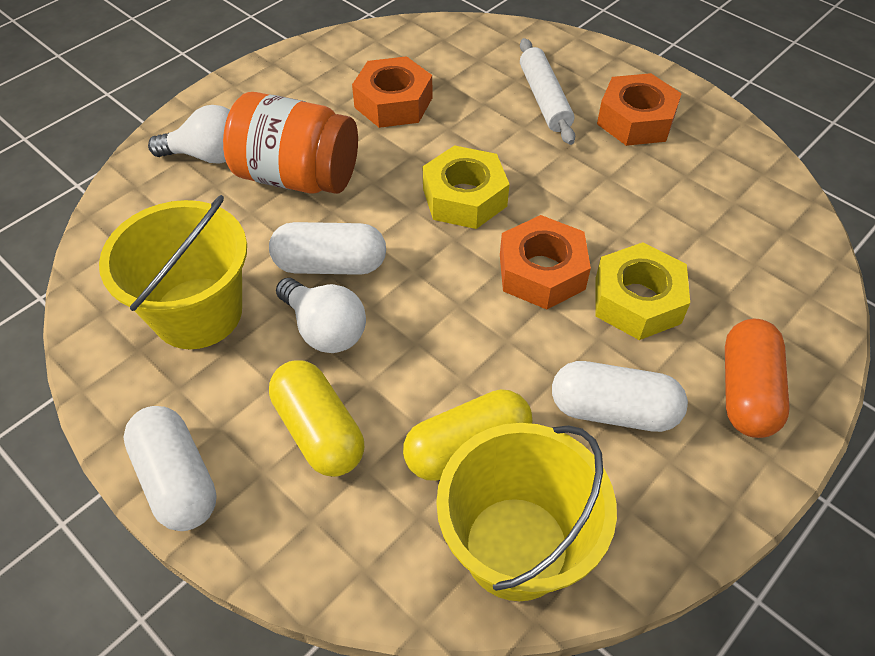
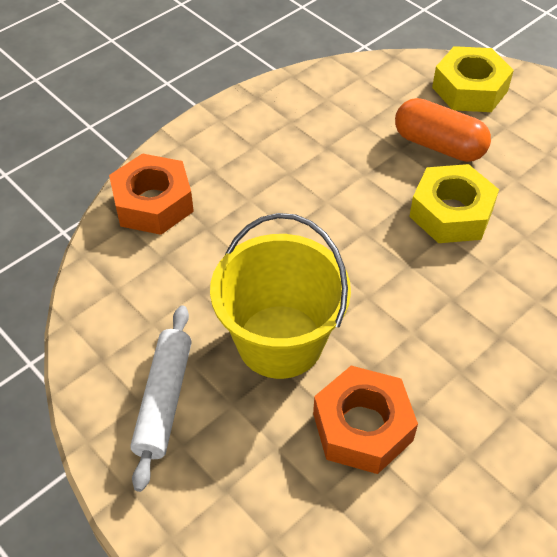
orange jar: 1 -> 0
orange nut: 3 -> 2
white capsule: 3 -> 0
white light bulb: 2 -> 0
yellow bucket: 2 -> 1
yellow capsule: 2 -> 0

